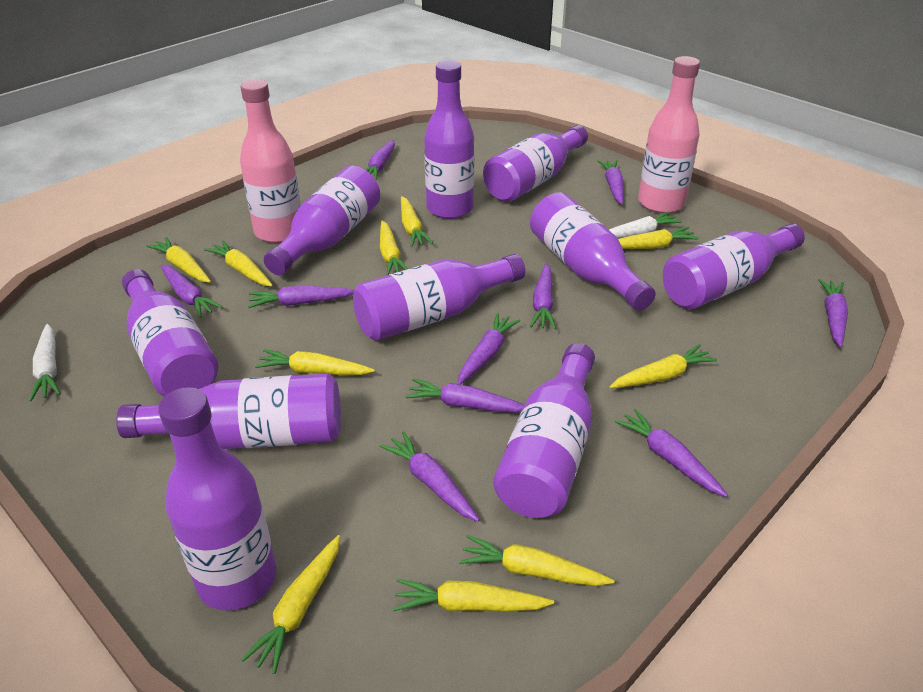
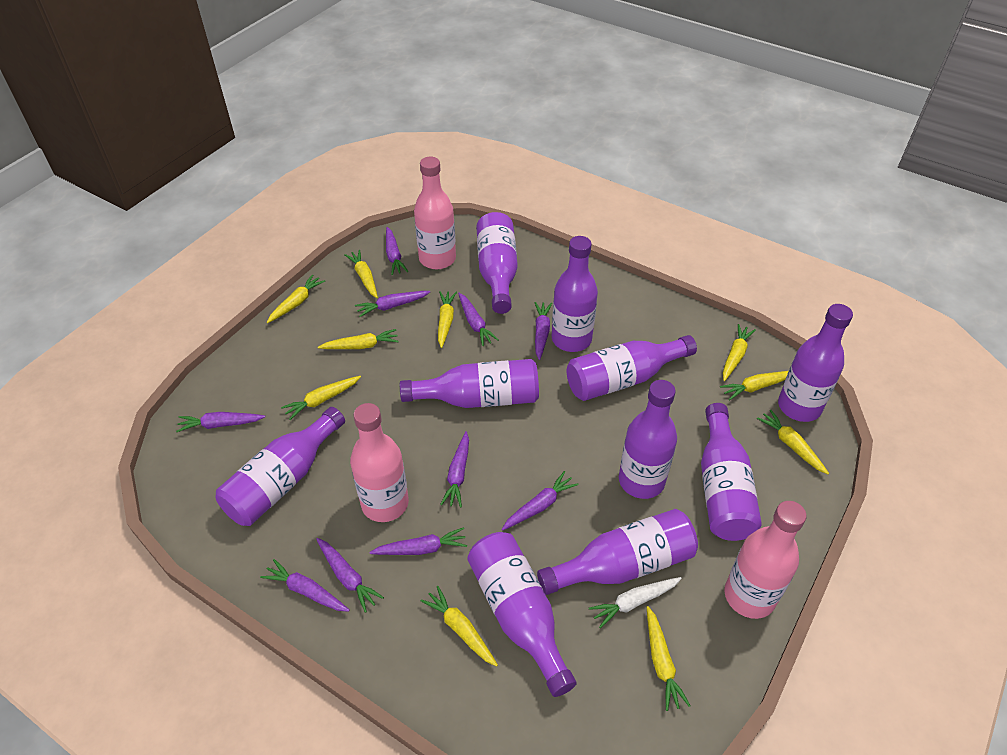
pink bottle: 2 -> 3
white carrot: 2 -> 1

